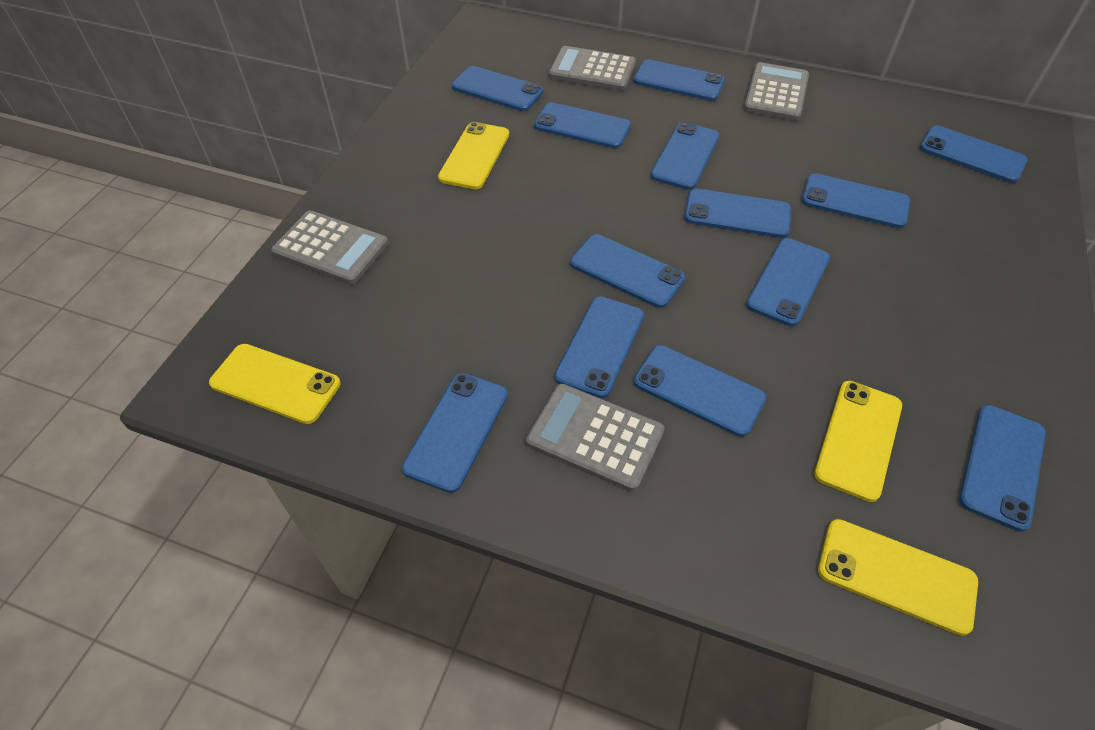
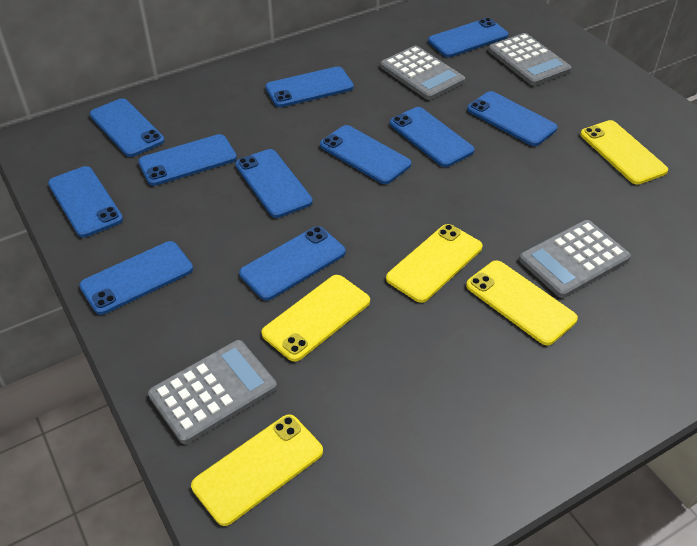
blue phone: 13 -> 11
yellow phone: 4 -> 5

